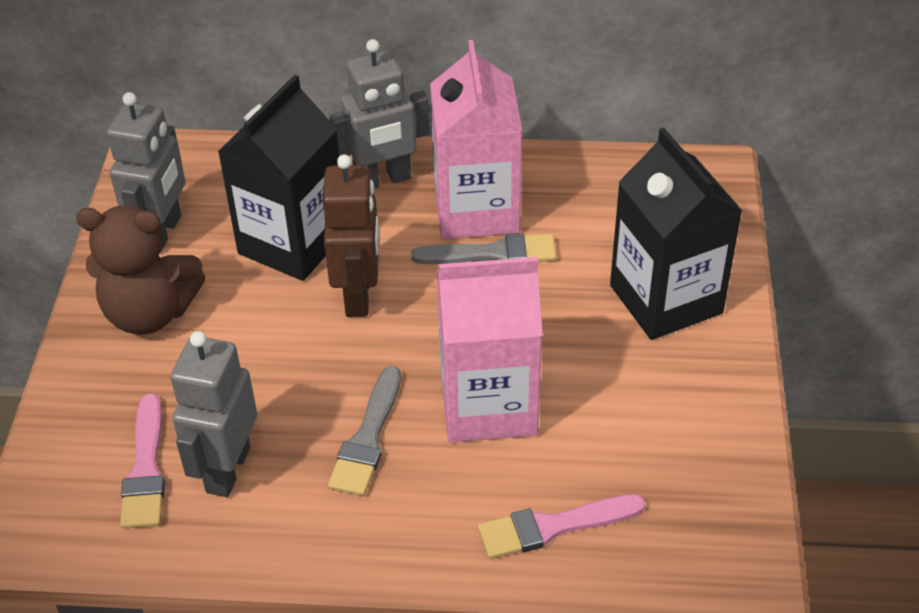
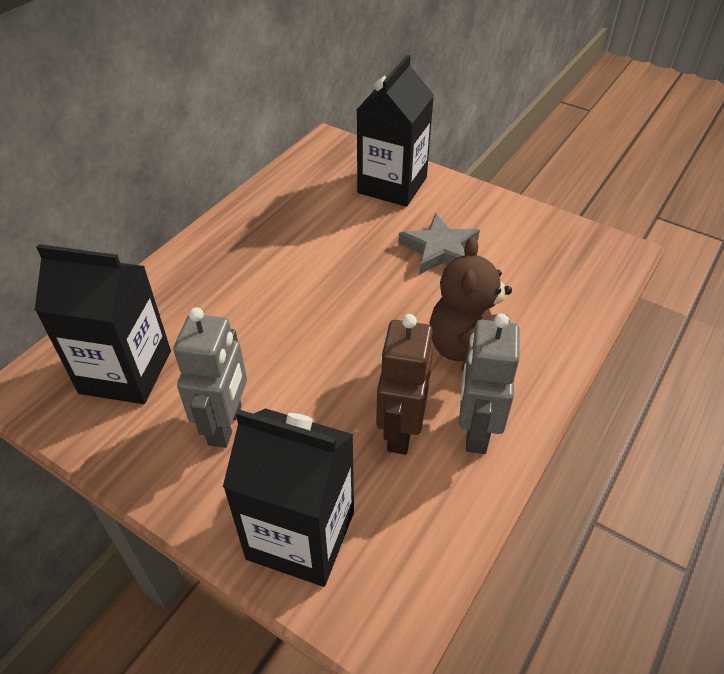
black carton: 2 -> 3
grey brush: 2 -> 0
grey robot: 3 -> 2
grey star: 0 -> 1
pink brush: 2 -> 0
pink carton: 2 -> 0

